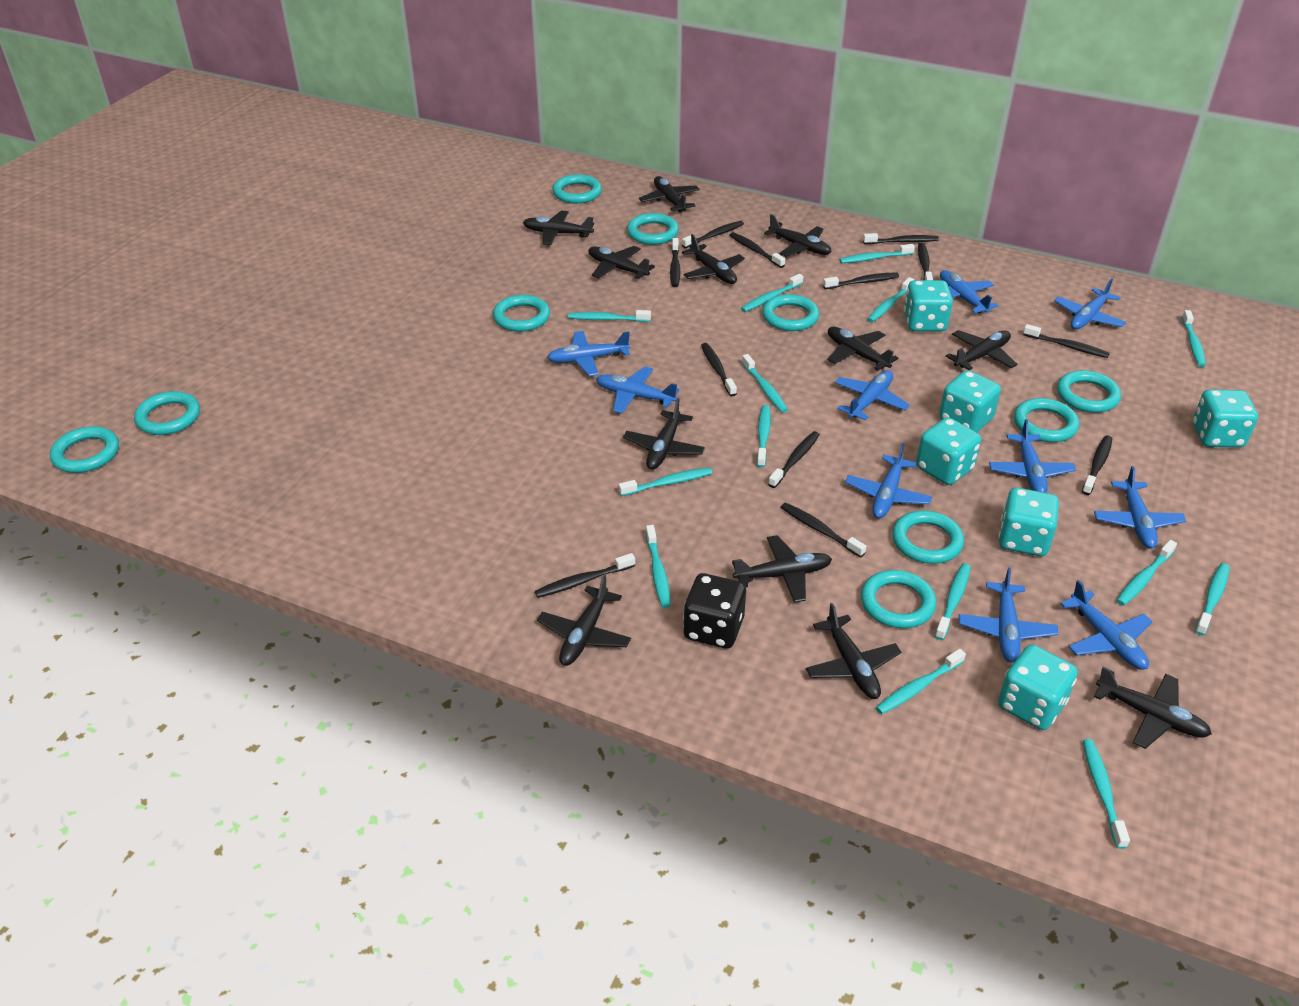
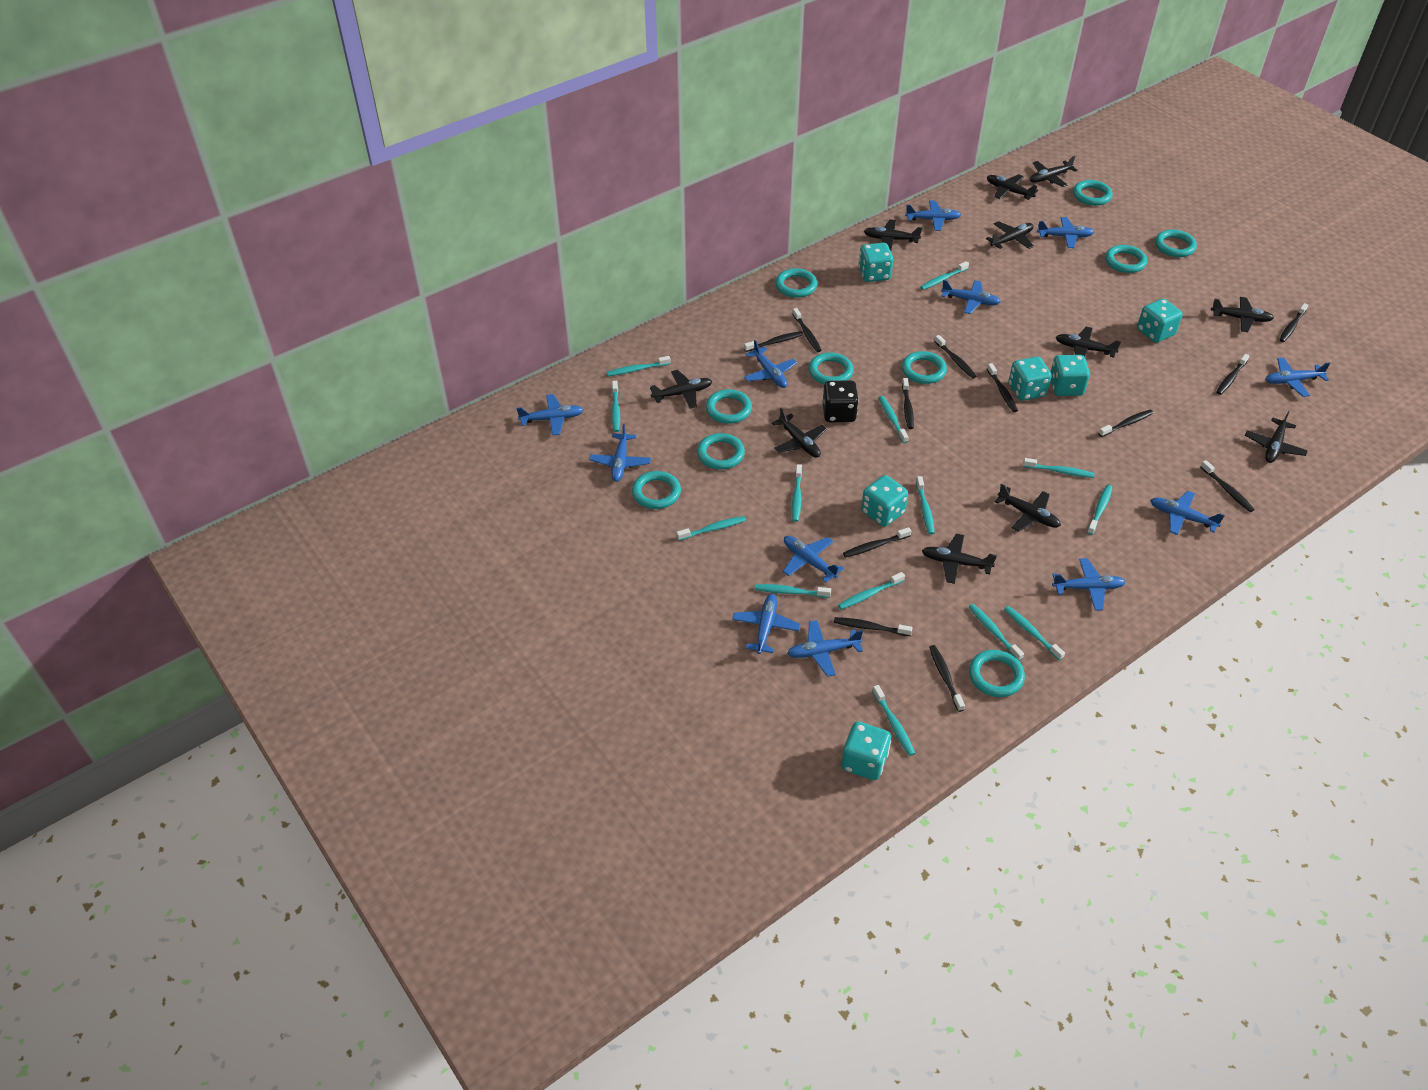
black plane: 12 -> 11
blue plane: 10 -> 12

